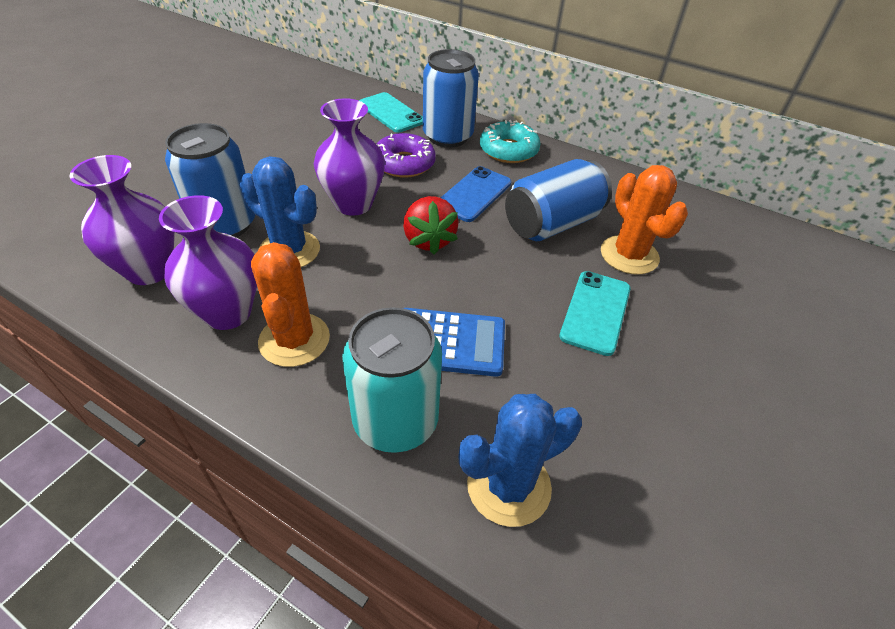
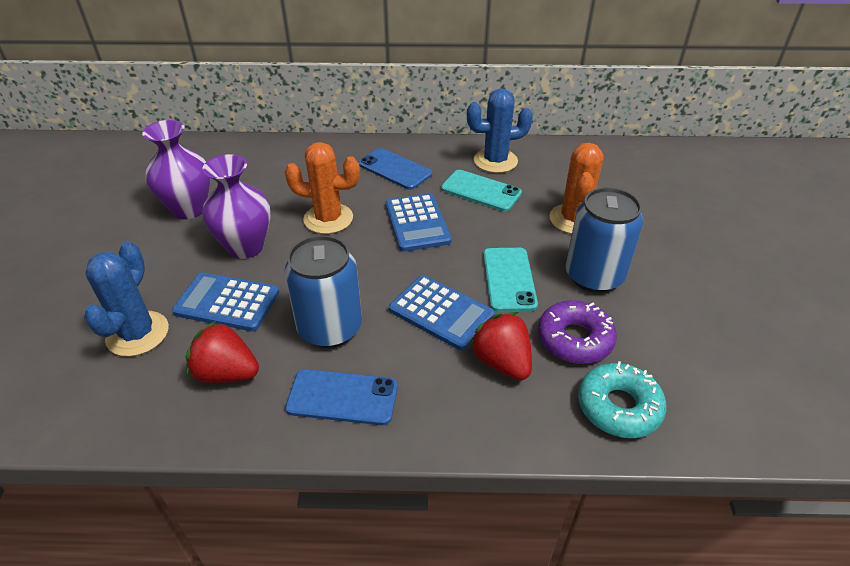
blue calculator: 1 -> 3
blue can: 3 -> 2
blue phone: 1 -> 2
purple vase: 3 -> 2
red strawberry: 1 -> 2
turquoise can: 1 -> 0

